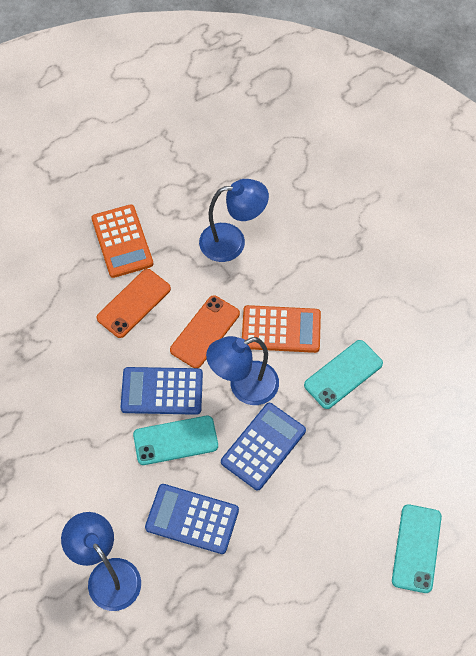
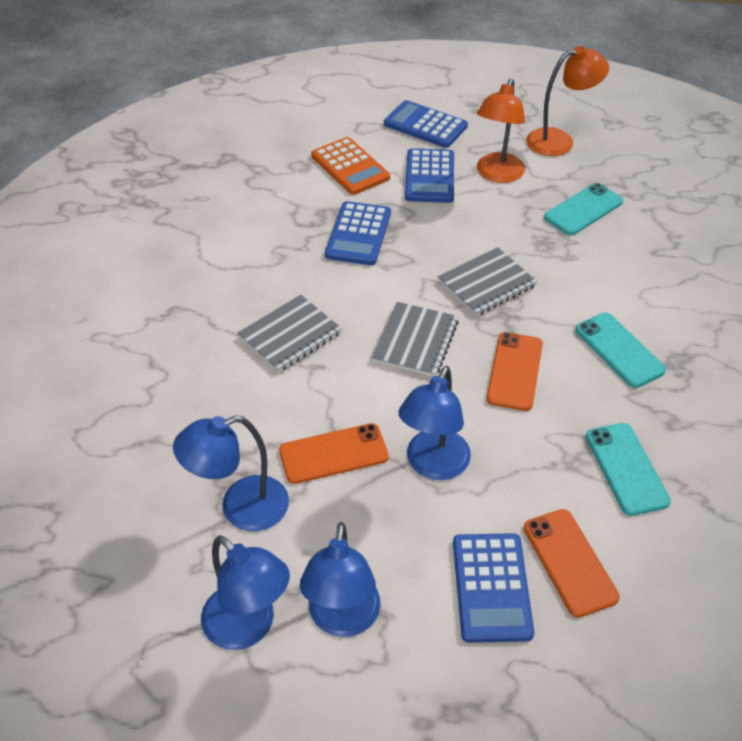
blue calculator: 3 -> 4
blue lamp: 3 -> 4
grey notebook: 0 -> 3
orange calculator: 2 -> 1
orange lamp: 0 -> 2
orange phone: 2 -> 3

